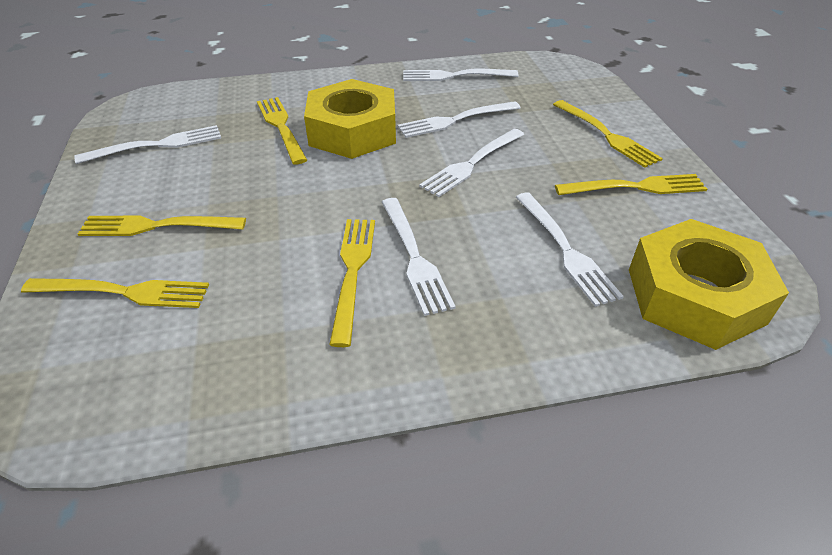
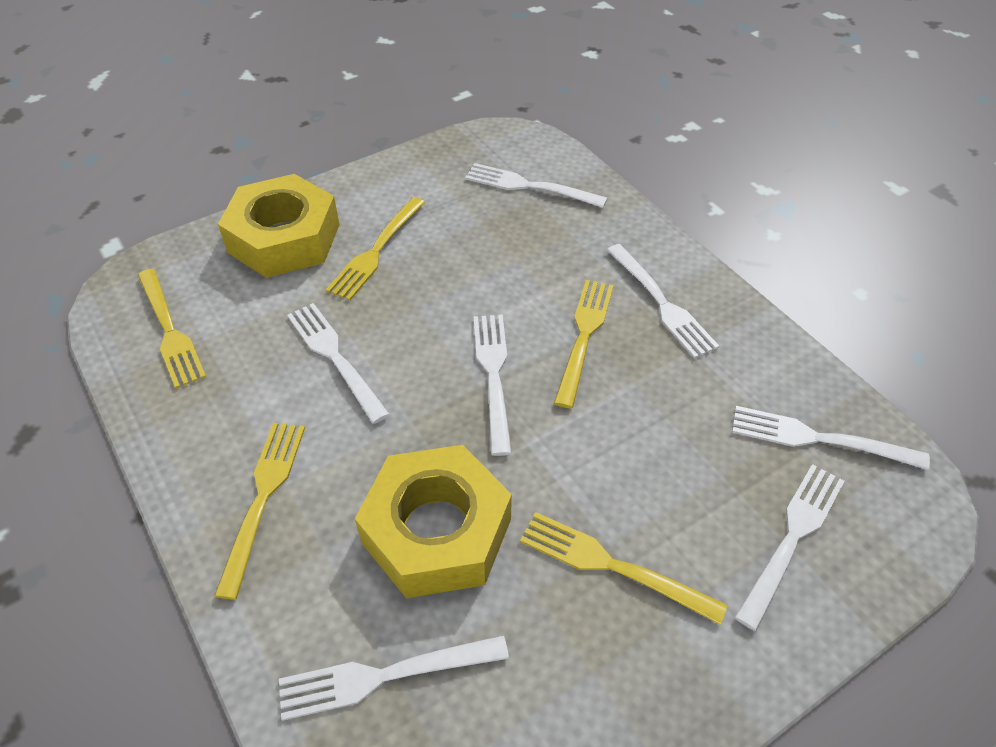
white fork: 6 -> 7
yellow fork: 6 -> 5

